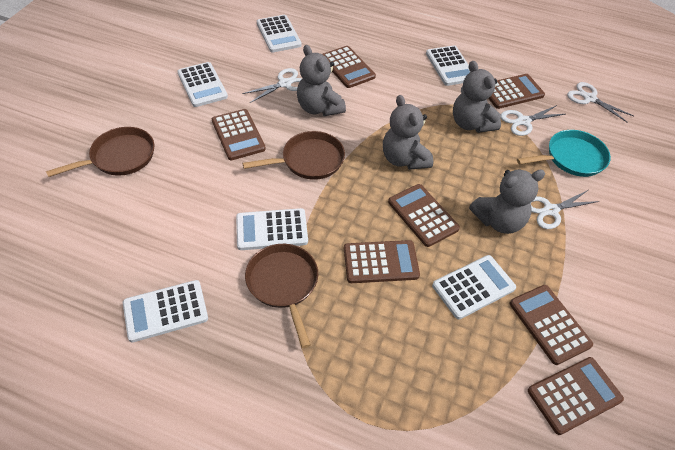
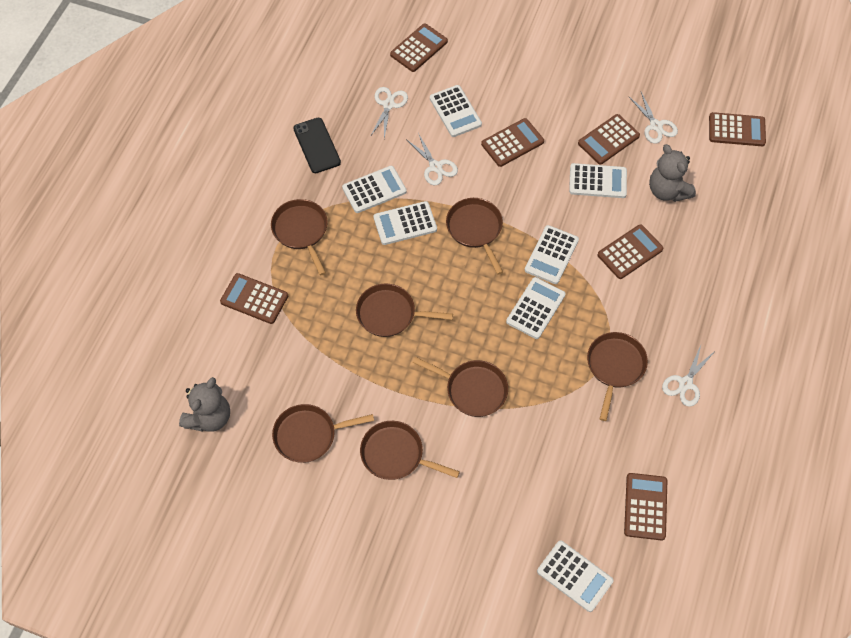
black phone: 0 -> 1
brown pan: 3 -> 7
grey teddy bear: 4 -> 2
turquoise pan: 1 -> 0
white calculator: 6 -> 7

